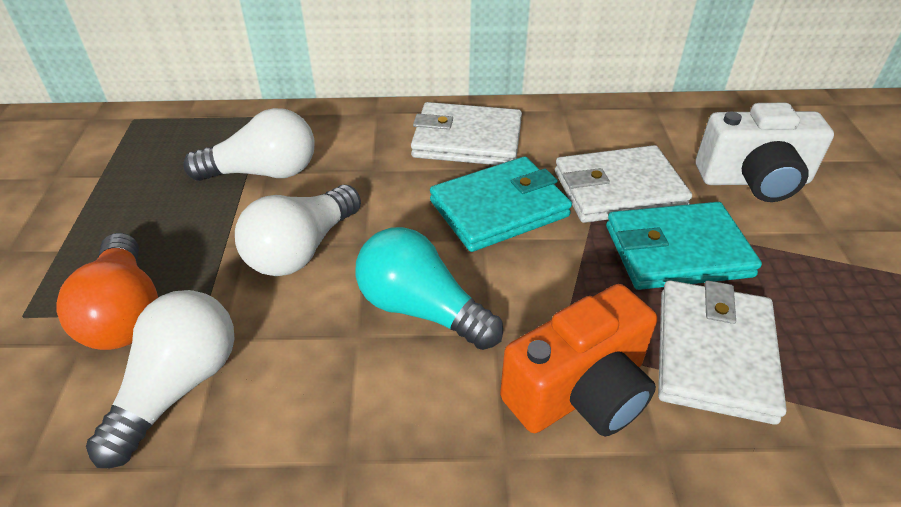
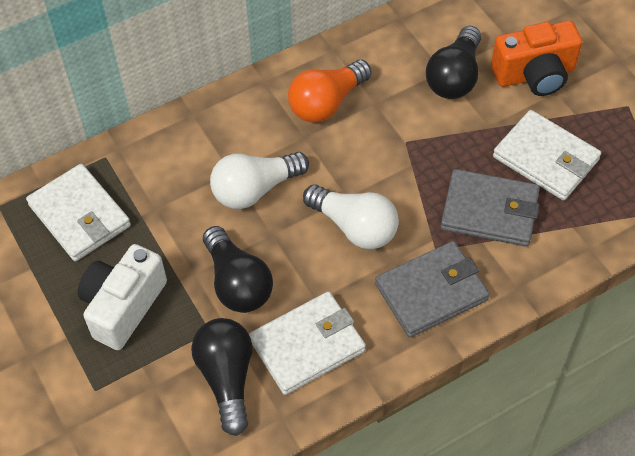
black light bulb: 0 -> 3
grey wallet: 0 -> 2
turquoise light bulb: 1 -> 0
turquoise wallet: 2 -> 0
white light bulb: 3 -> 2

